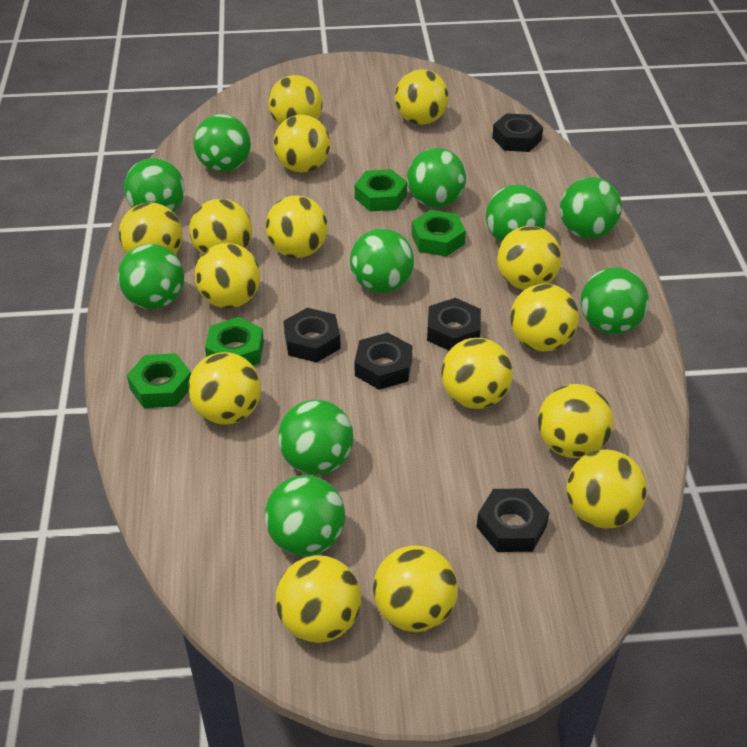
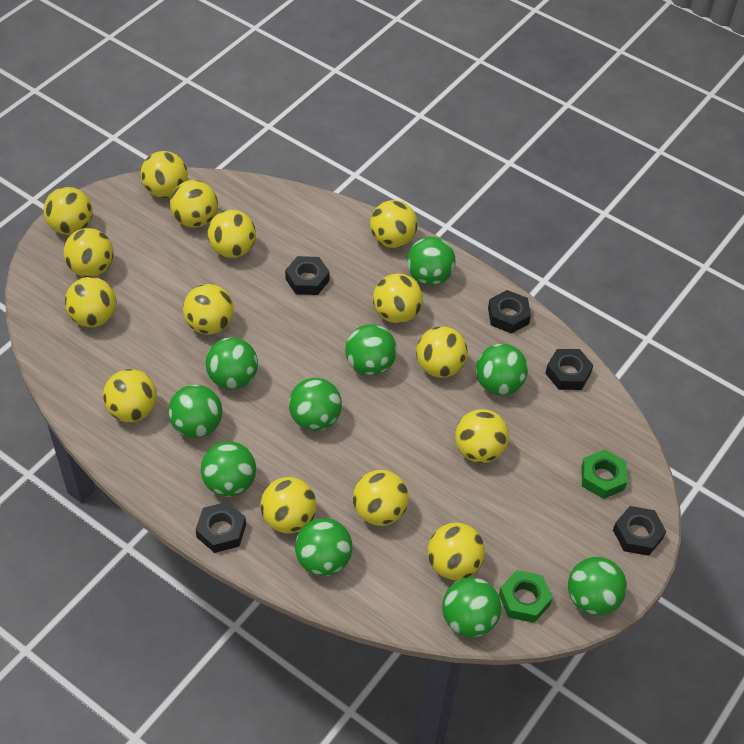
green nut: 4 -> 2

